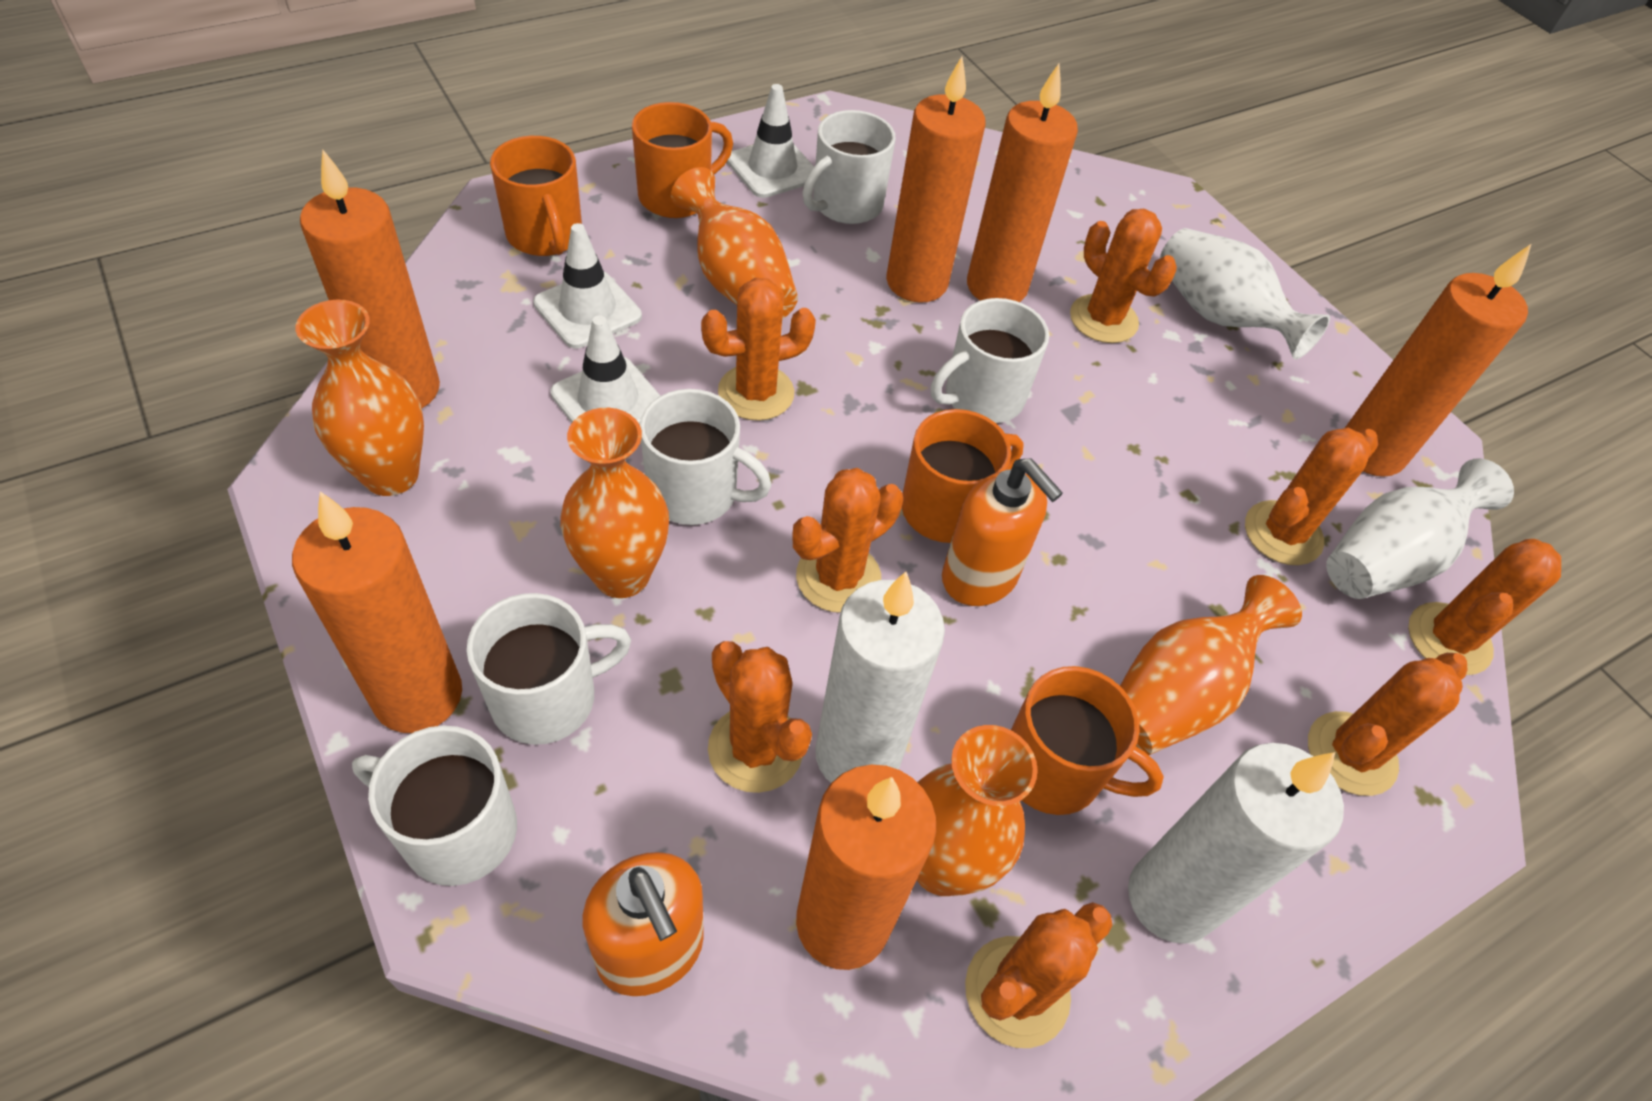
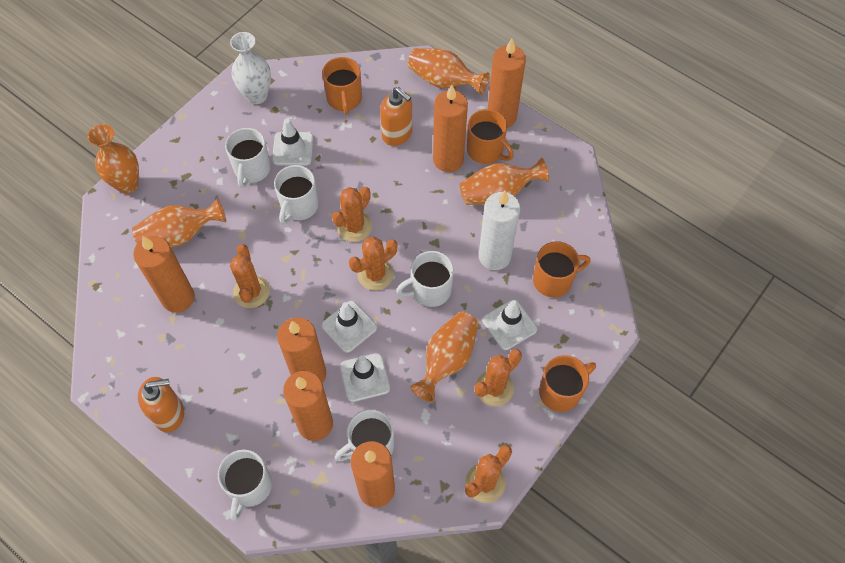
orange cactus: 8 -> 5
white candle: 2 -> 1
white traffic cone: 3 -> 4
white vase: 2 -> 1

